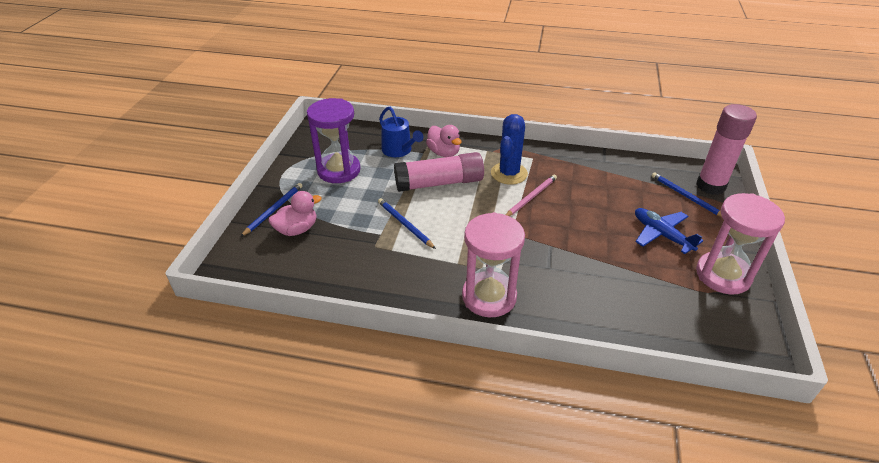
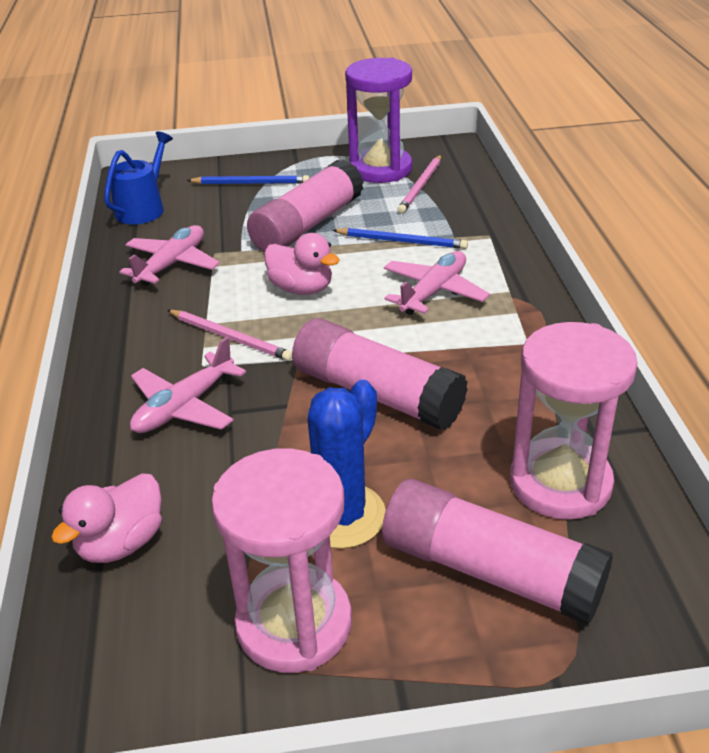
blue pencil: 3 -> 2
blue plane: 1 -> 0
pink glue stick: 2 -> 3
pink pencil: 1 -> 2
pink plane: 0 -> 3

